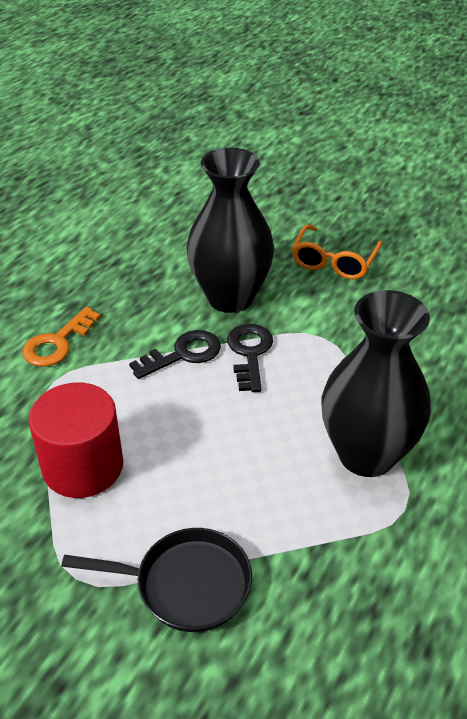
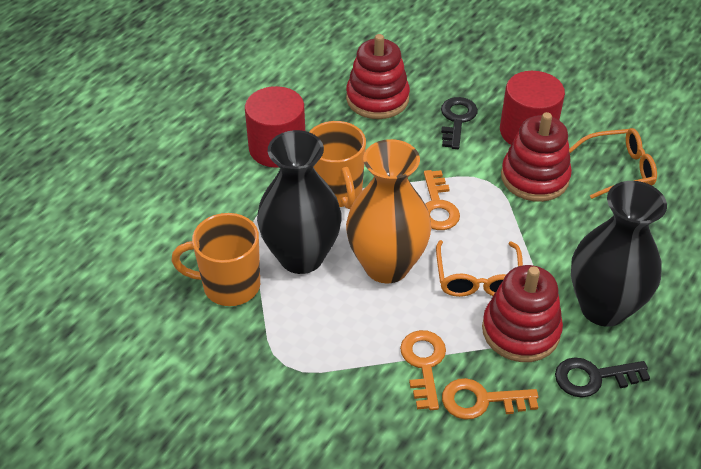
black pan: 1 -> 0
orange glasses: 1 -> 2
orange key: 1 -> 3
orange mug: 0 -> 2
orange vase: 0 -> 1
red cylinder: 1 -> 2
red stacking toy: 0 -> 3

